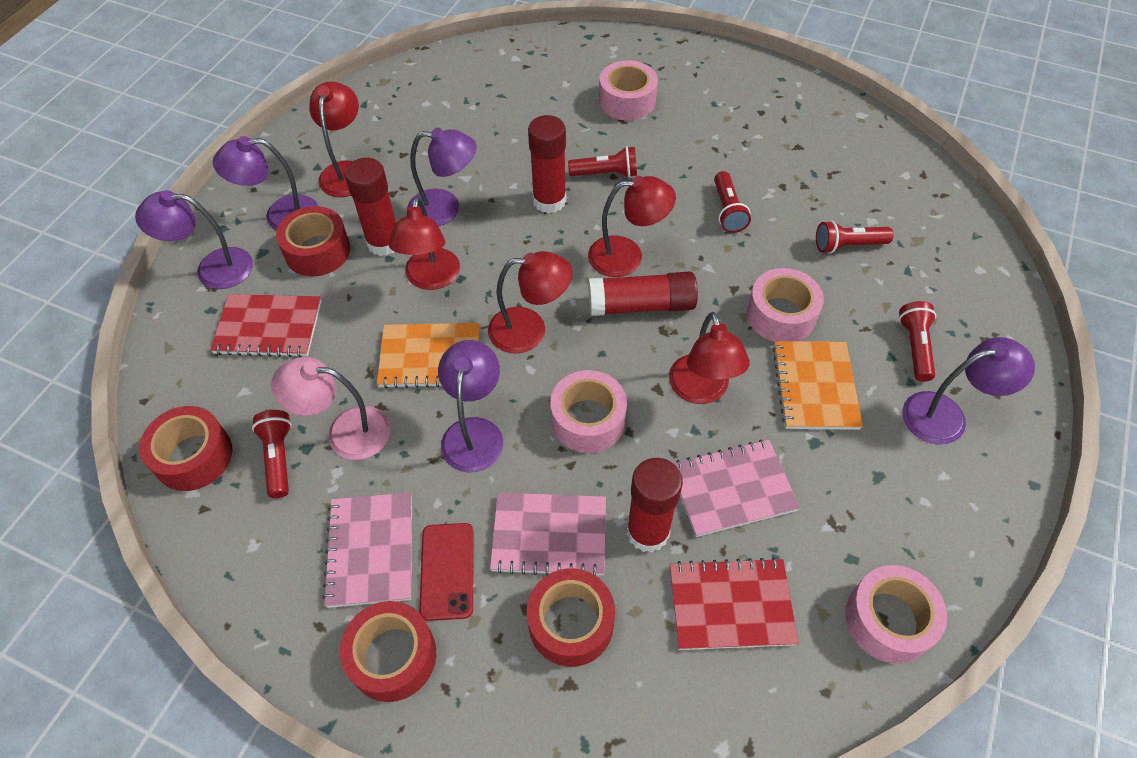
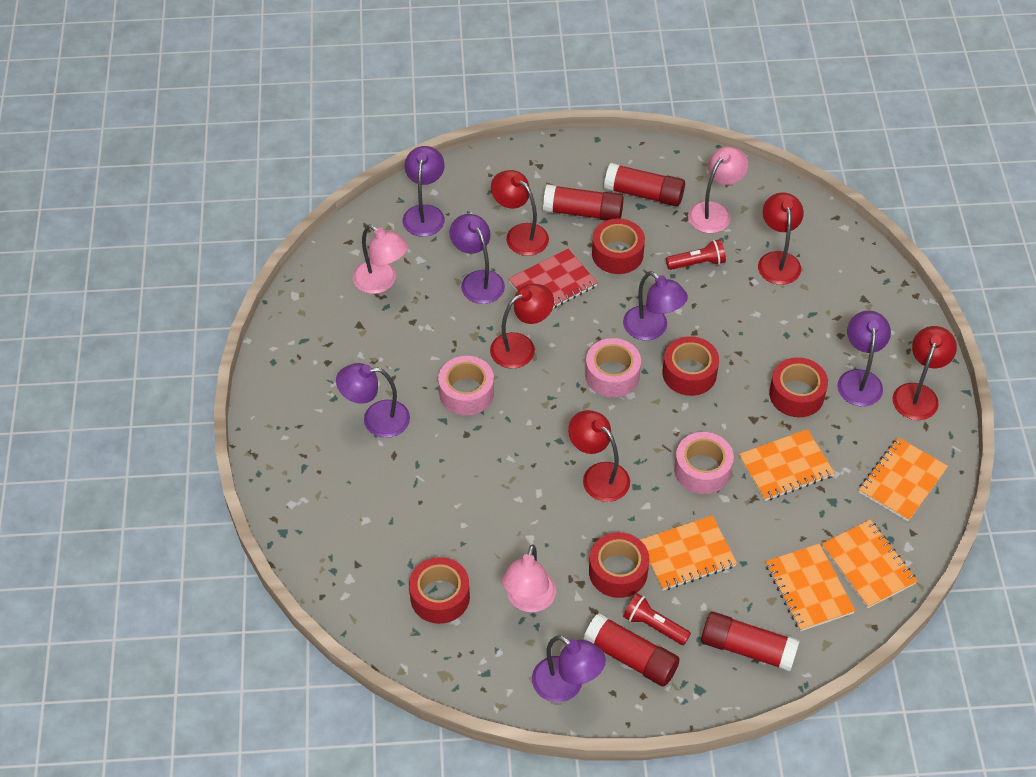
orange notebook: 2 -> 5
pink lamp: 1 -> 3
pink notebook: 3 -> 0
pink tape: 4 -> 3
purple lamp: 5 -> 6
red flashlight: 5 -> 2
red notebook: 2 -> 1
red phone: 1 -> 0
red tape: 4 -> 5

